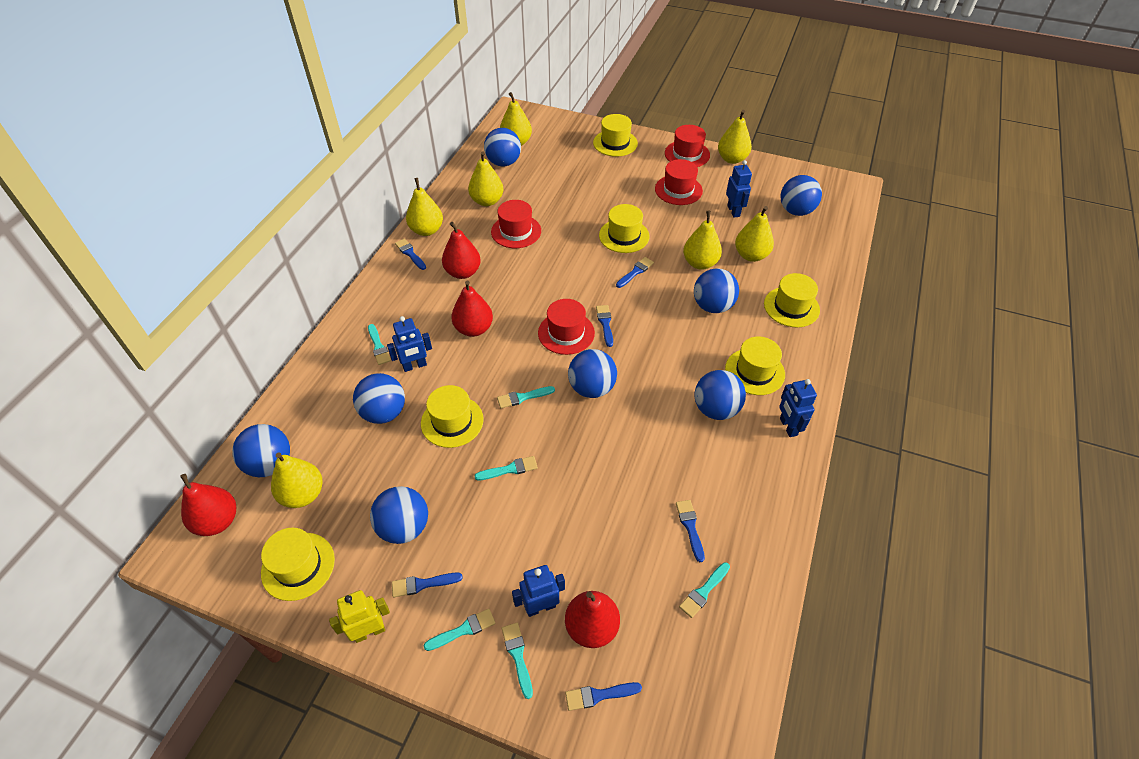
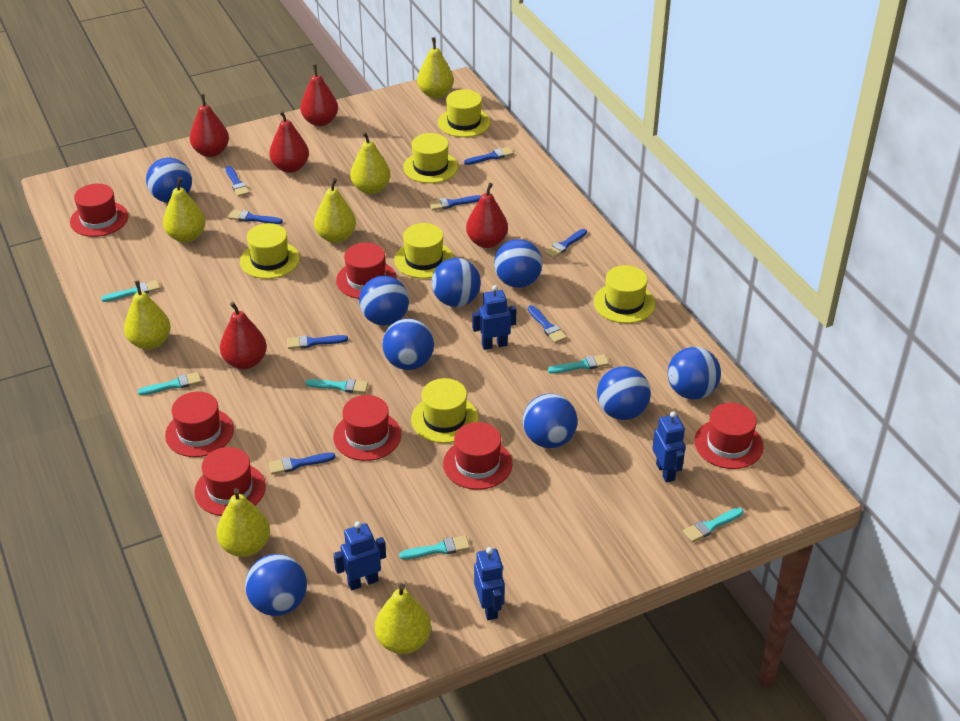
blue ball: 8 -> 9
blue brush: 6 -> 8
red hat: 4 -> 7
red pear: 4 -> 5
yellow robot: 1 -> 0

